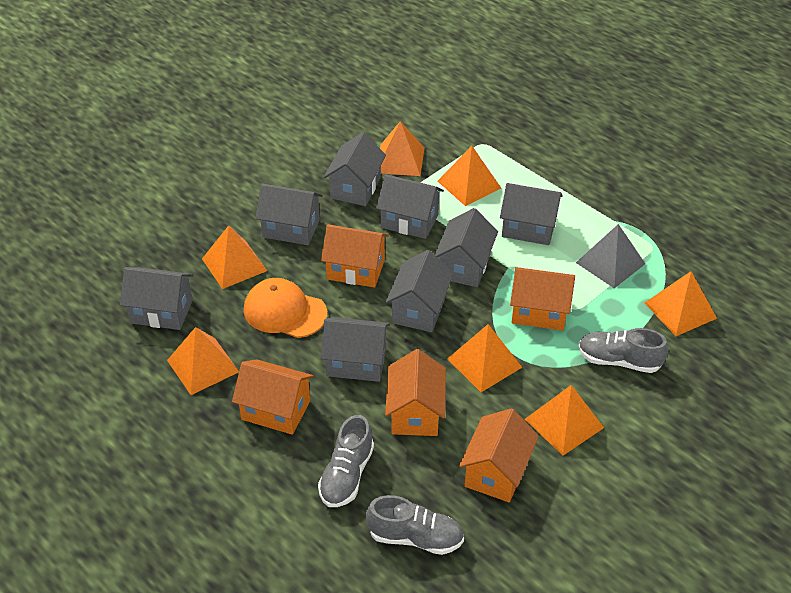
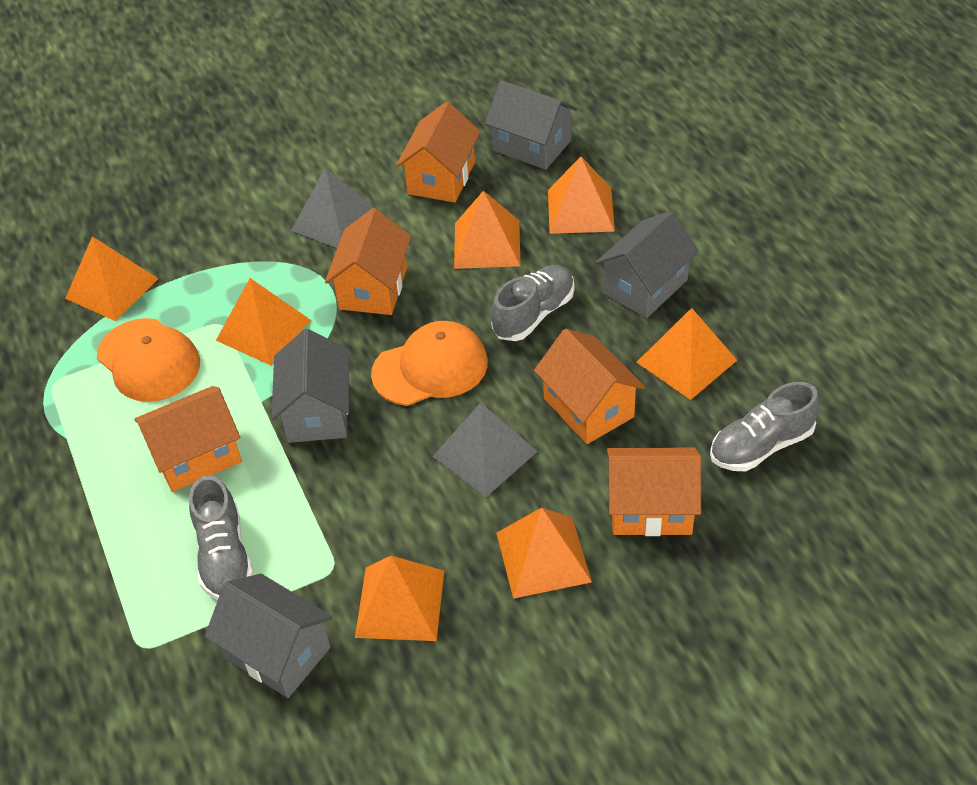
grey house: 8 -> 4
grey pyramid: 1 -> 2
orange cap: 1 -> 2

